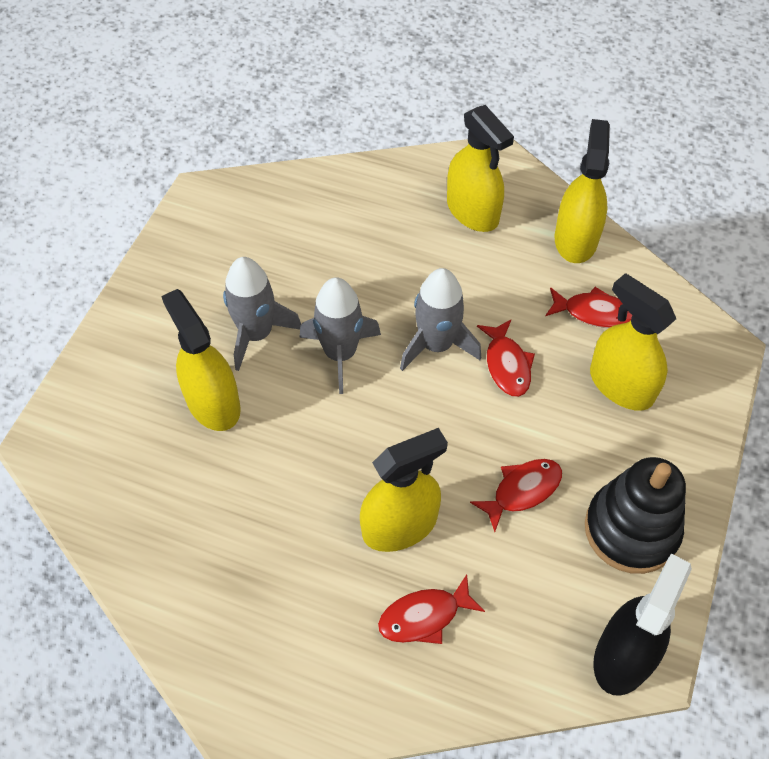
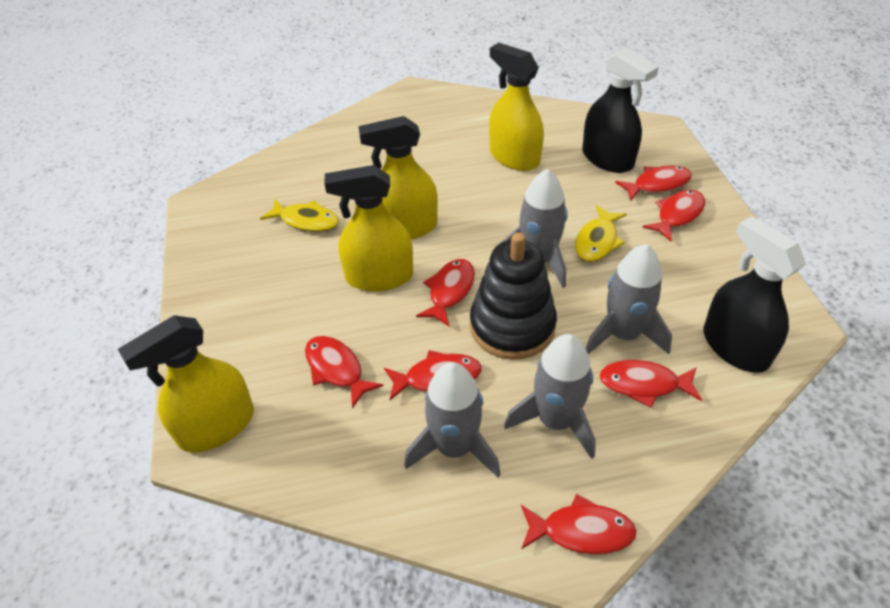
black spray bottle: 1 -> 2
grey rocket: 3 -> 4
red fish: 4 -> 7
yellow fish: 0 -> 2
yellow spray bottle: 5 -> 4

